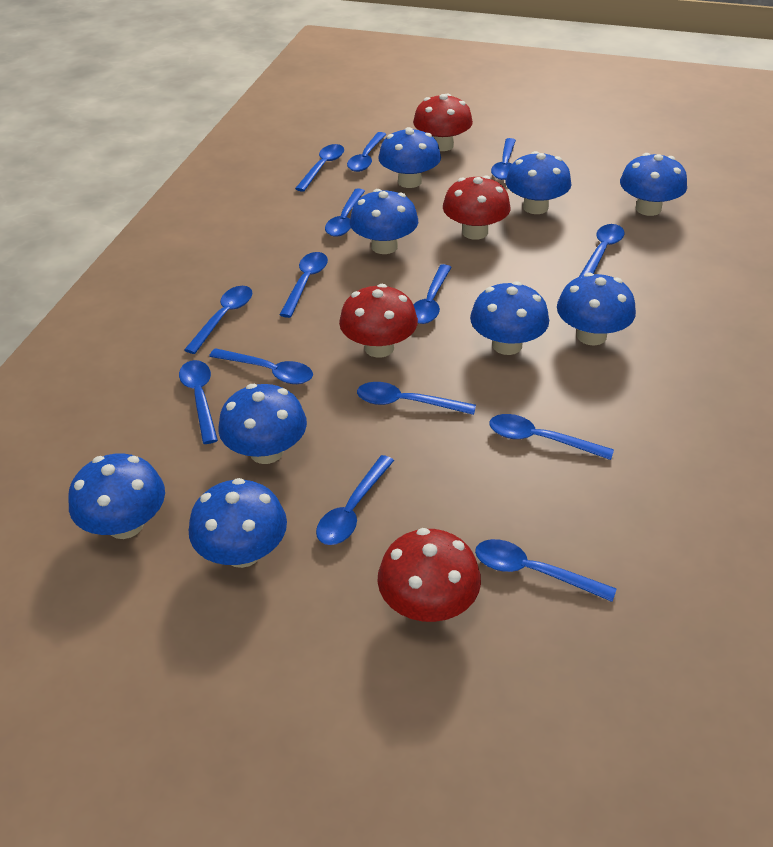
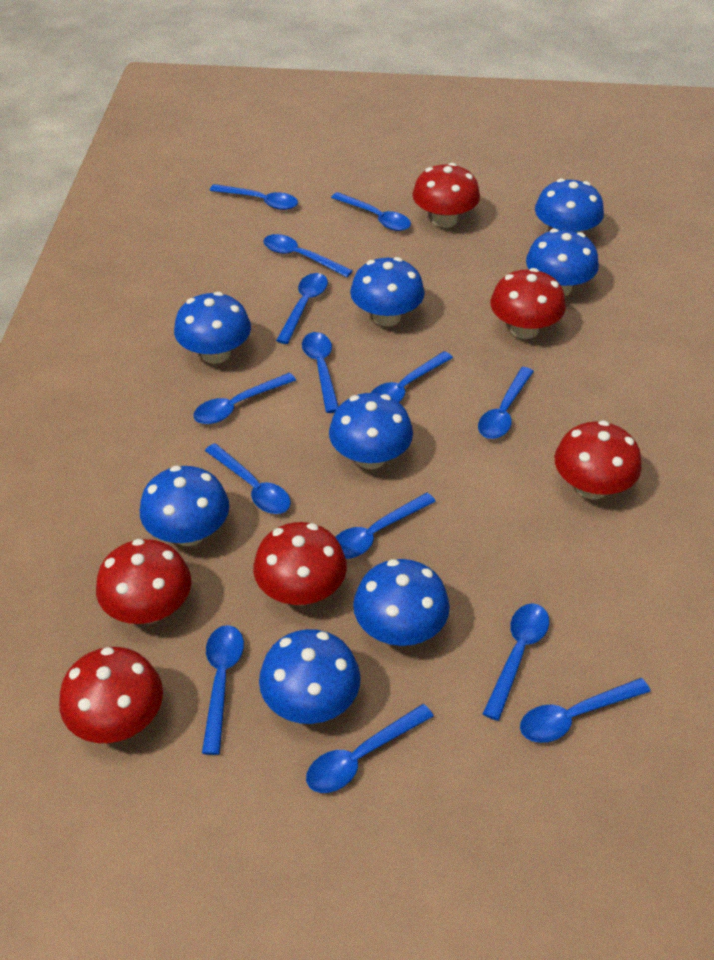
blue mushroom: 9 -> 8
red mushroom: 4 -> 6

